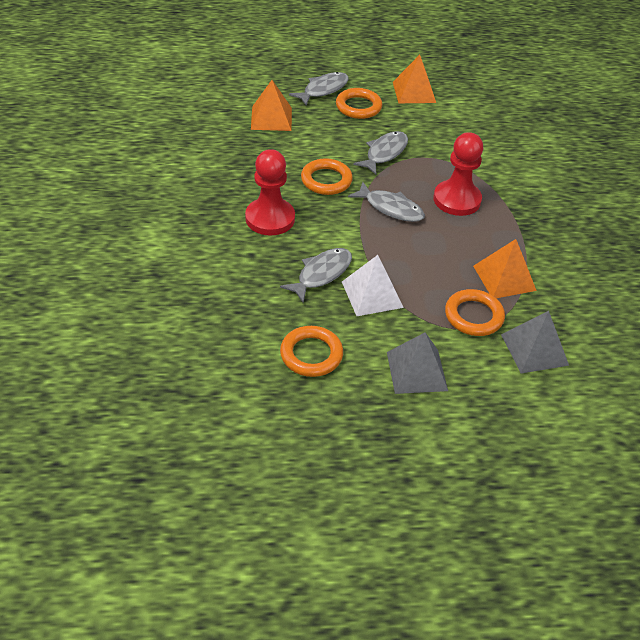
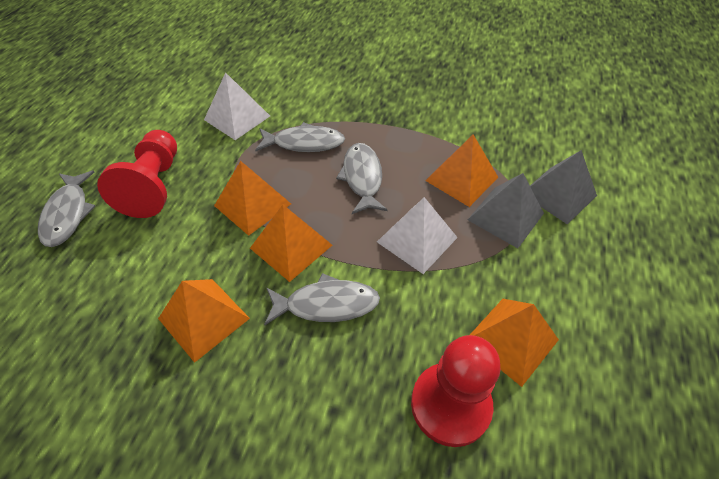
orange pyramid: 3 -> 5
orange ring: 4 -> 0
white pyramid: 1 -> 2

